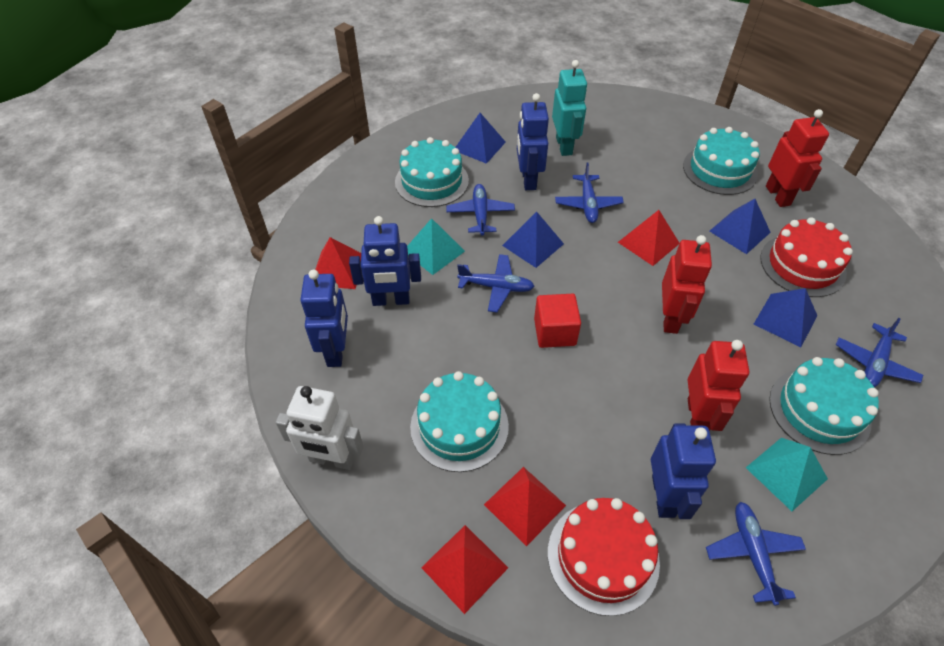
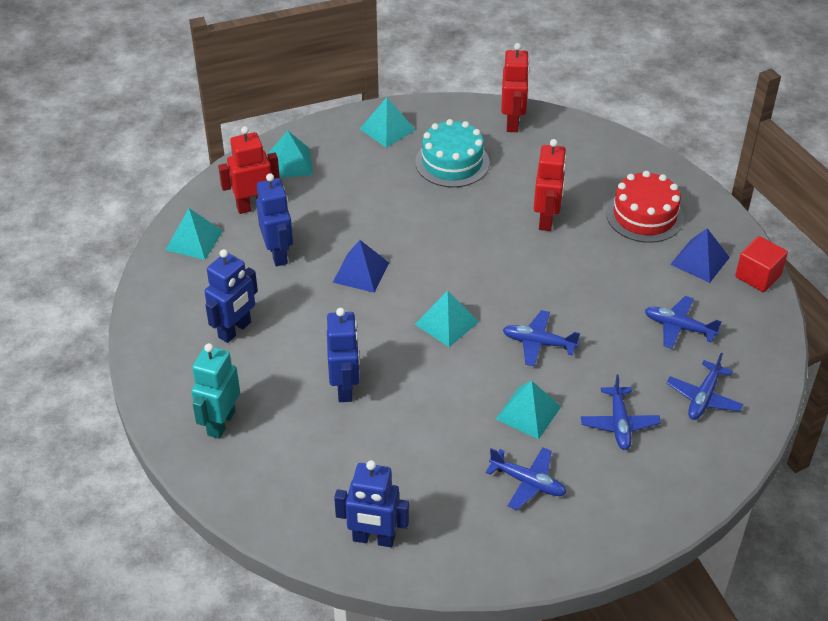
blue pyramid: 4 -> 2
red cake: 2 -> 1
red pyramid: 4 -> 0
turquoise cake: 4 -> 1
turquoise pyramid: 2 -> 5
white robot: 1 -> 0

